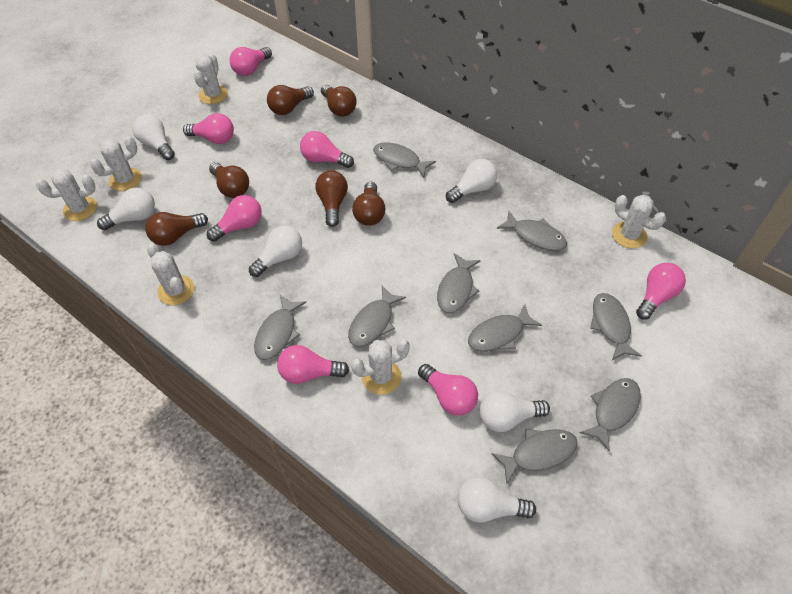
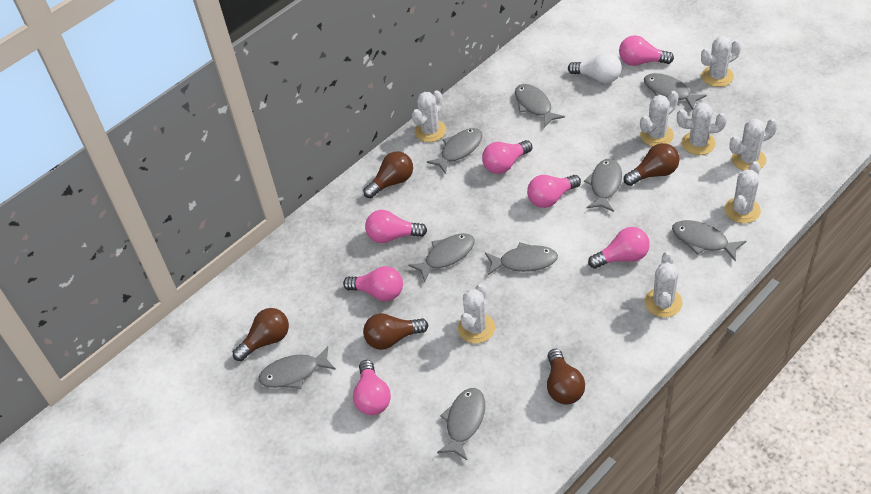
brown light bulb: 6 -> 5
white cactus: 6 -> 8
white light bulb: 6 -> 1

